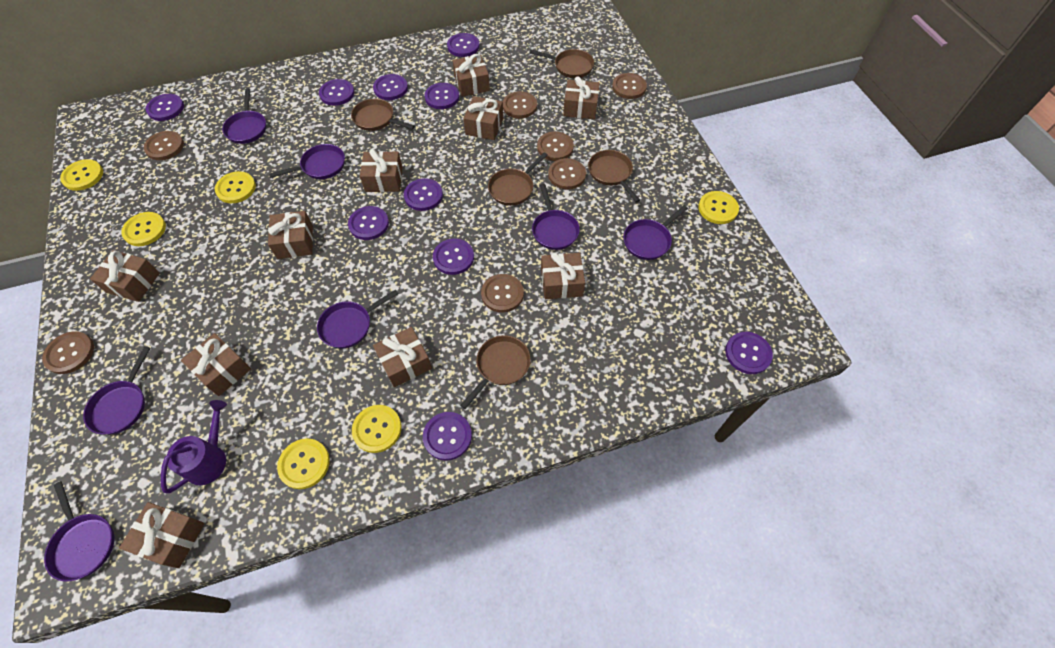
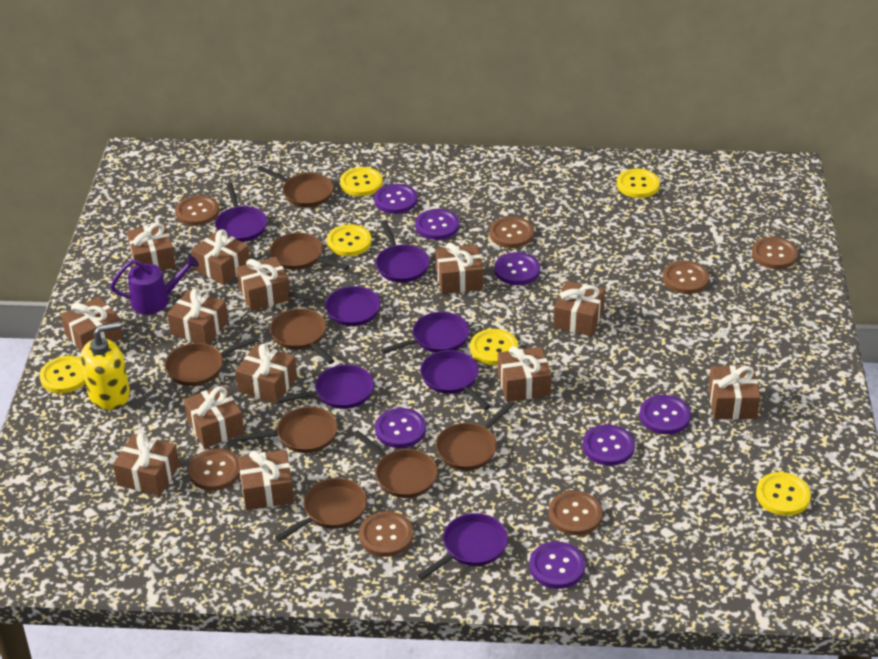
brown gift: 10 -> 13
brown pan: 5 -> 8
purple button: 10 -> 7
yellow soap dispenser: 0 -> 1

